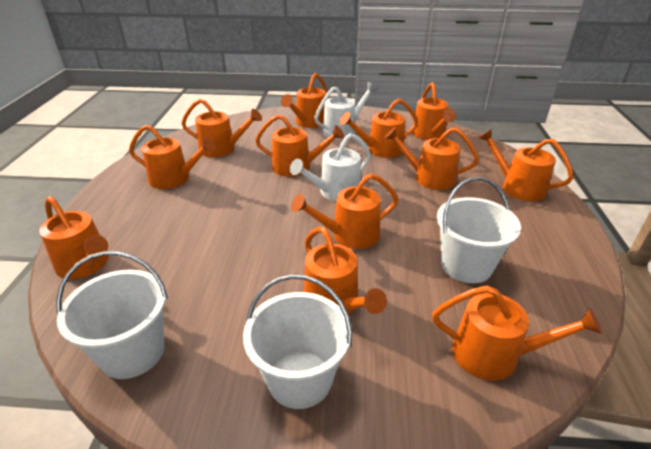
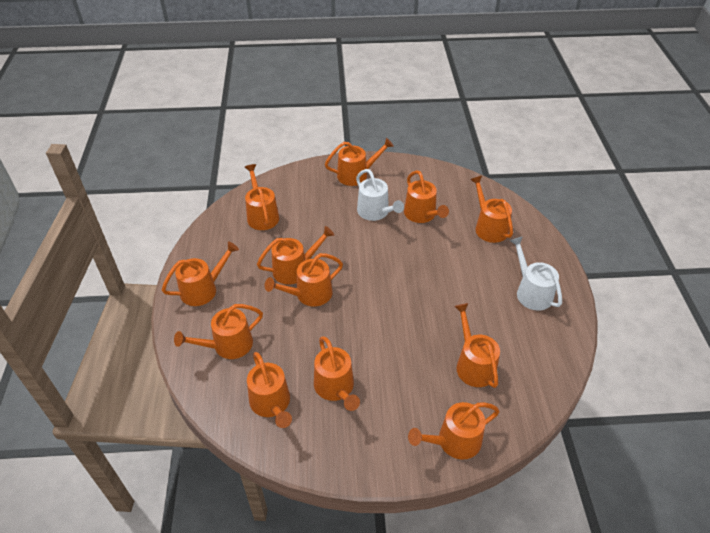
white bucket: 3 -> 0

